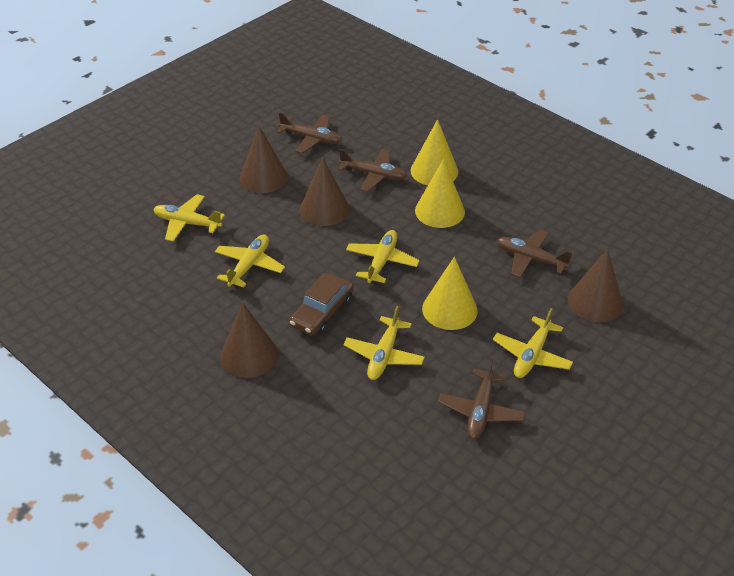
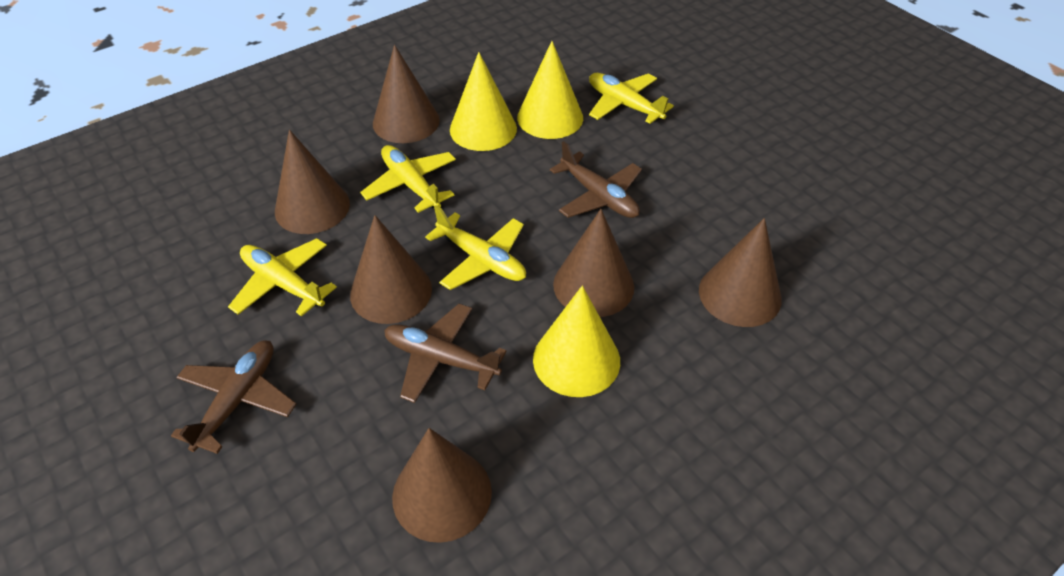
brown car: 1 -> 0
brown cone: 4 -> 6
brown plane: 4 -> 3
yellow plane: 5 -> 4

